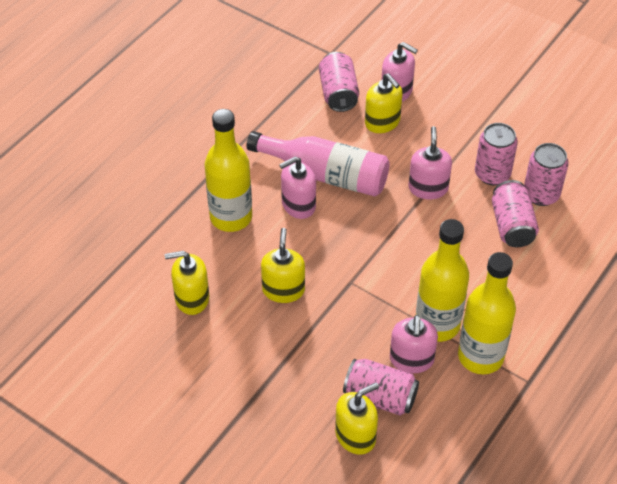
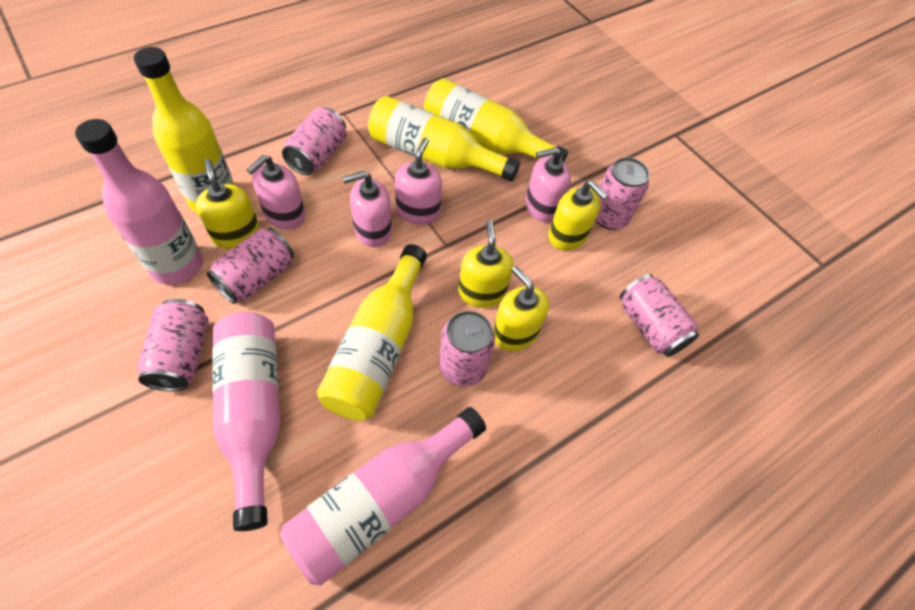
pink bottle: 1 -> 3
pink can: 5 -> 6
yellow bottle: 3 -> 4

